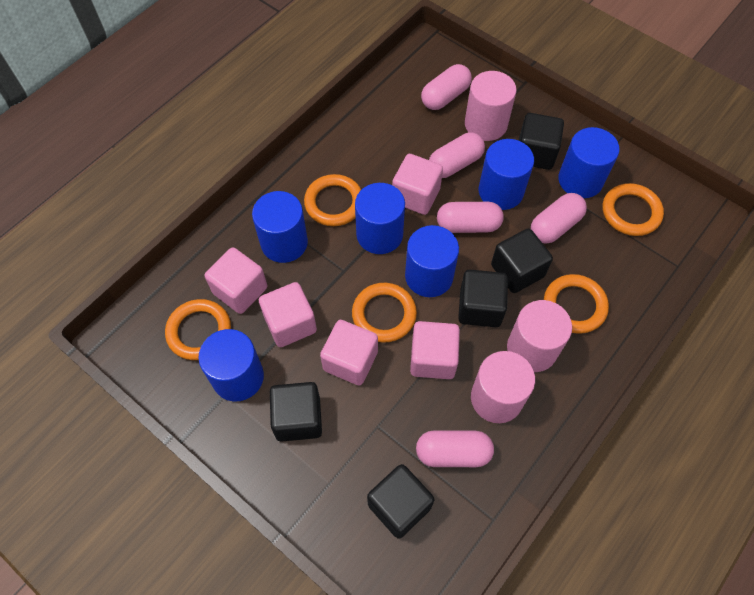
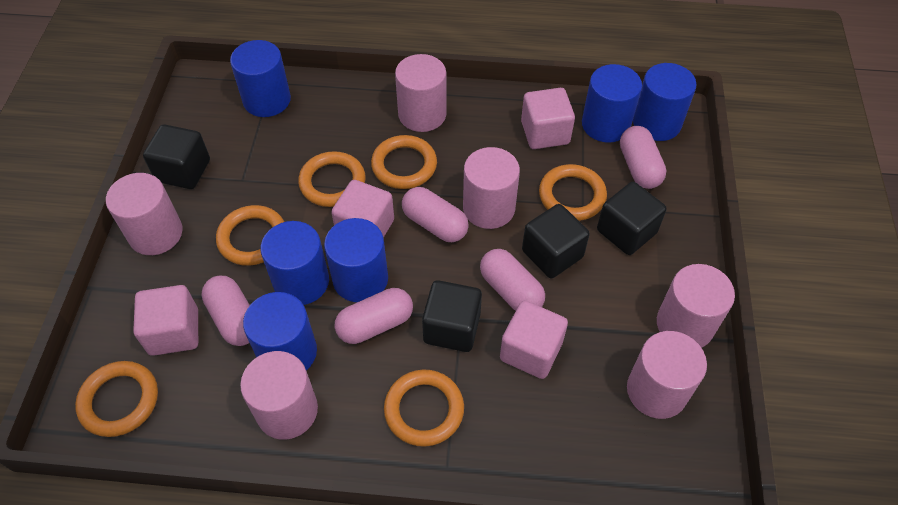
black cube: 5 -> 4
orange ring: 5 -> 6
pink cube: 5 -> 4
pink cylinder: 3 -> 6

